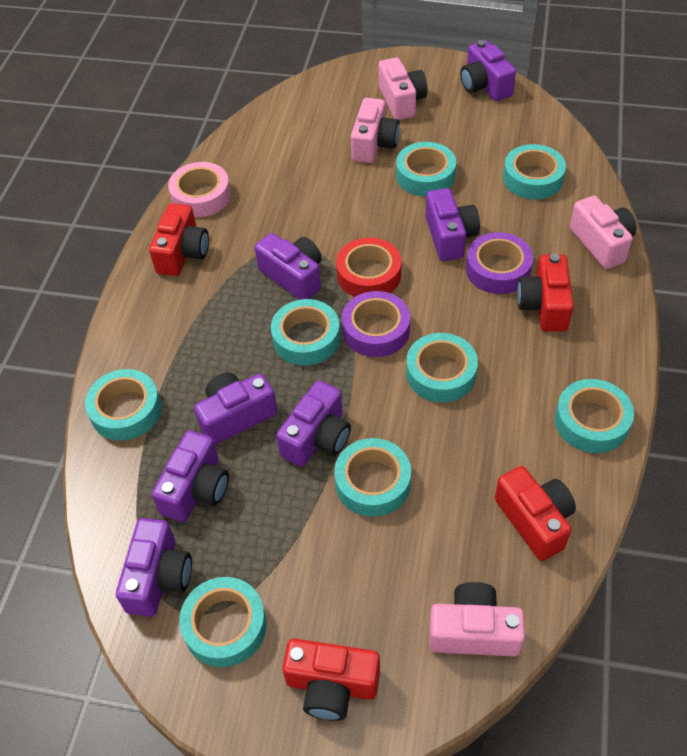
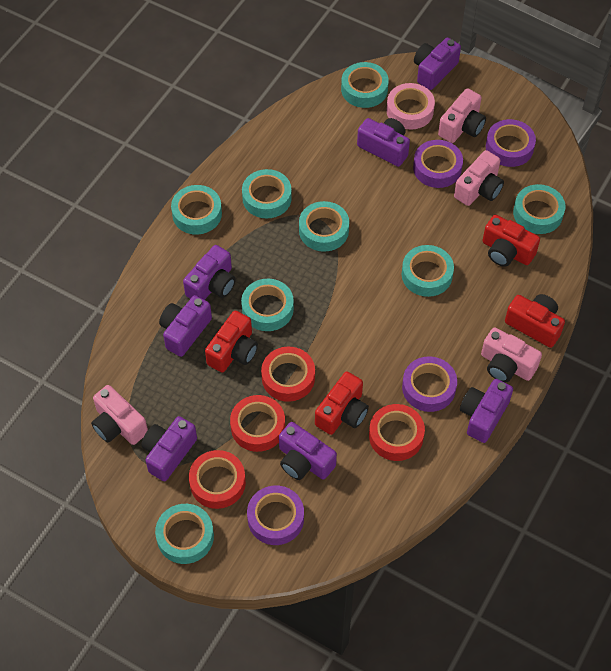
purple tape: 2 -> 4
red tape: 1 -> 4

